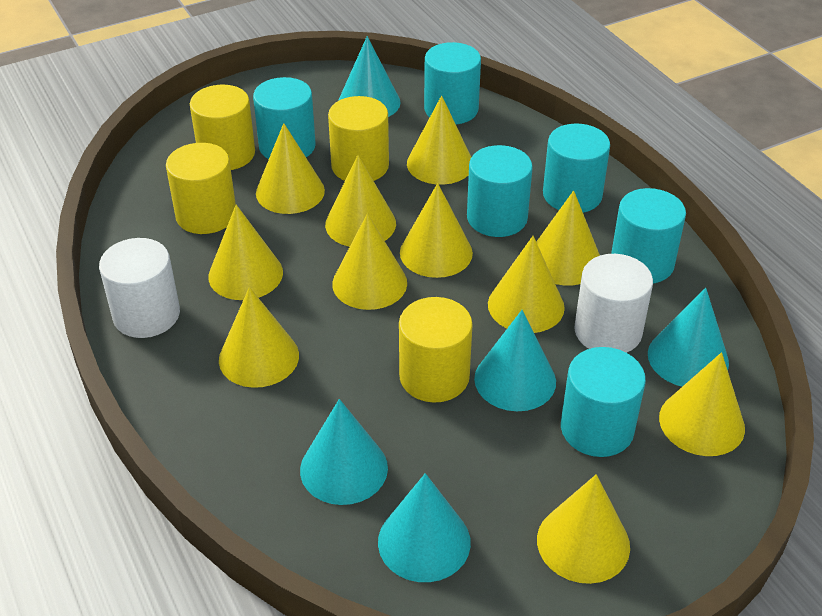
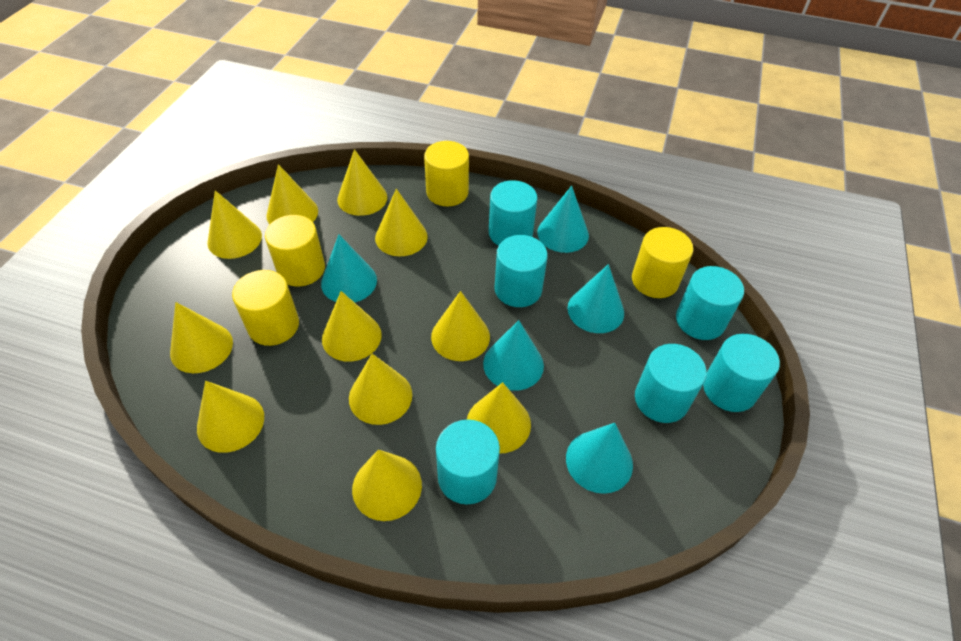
white cylinder: 2 -> 0

